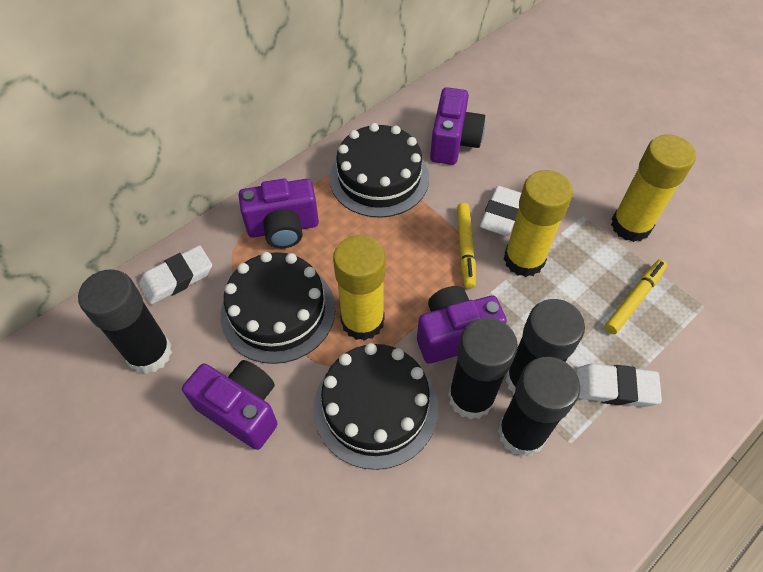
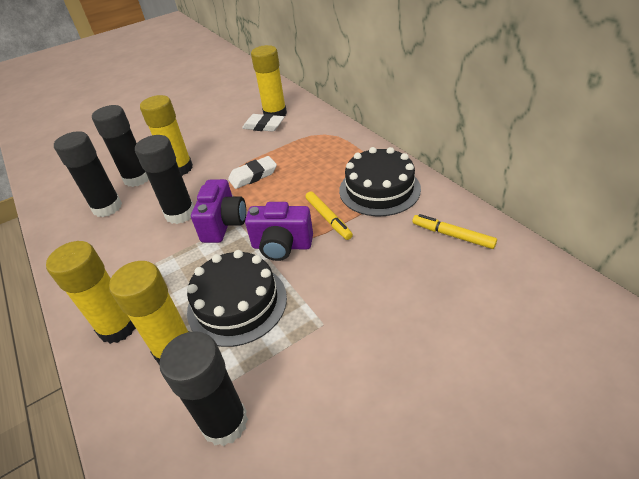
black cake: 3 -> 2
purple camera: 4 -> 2
white eraser: 3 -> 2
yellow glue stick: 3 -> 4

